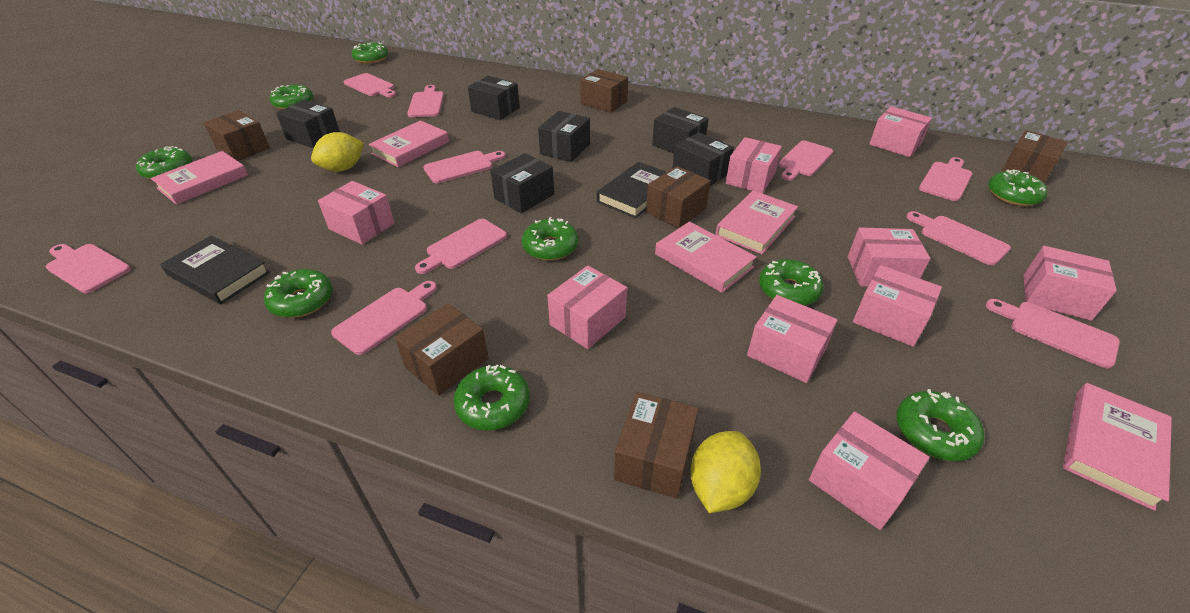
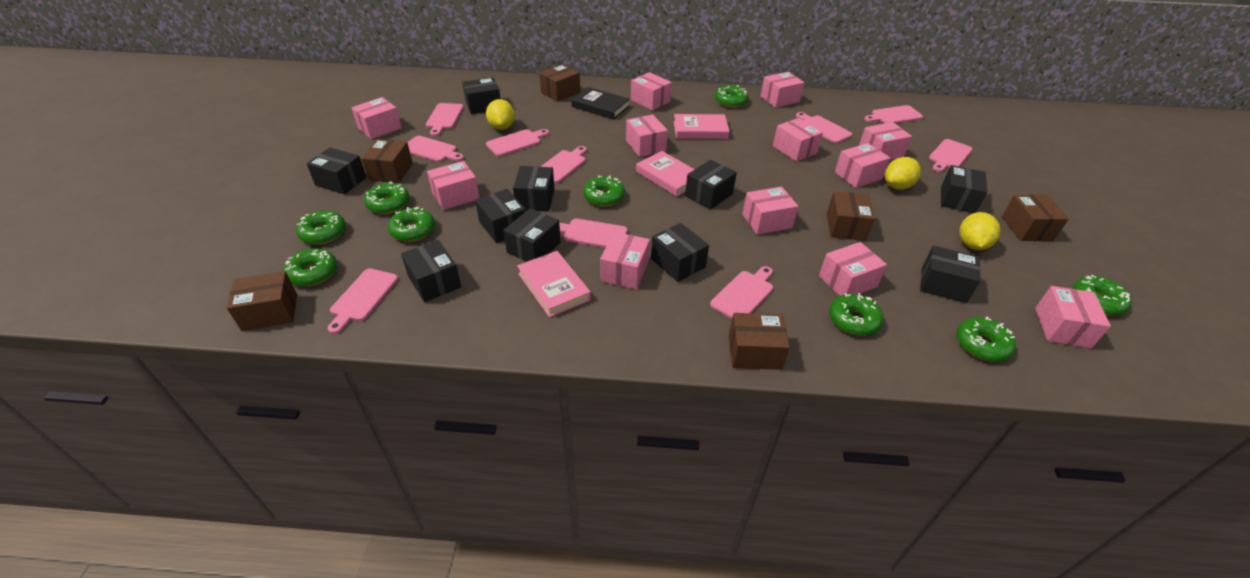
black book: 2 -> 1
black box: 6 -> 10
pink book: 5 -> 3
pink box: 9 -> 12
yellow lemon: 2 -> 3

